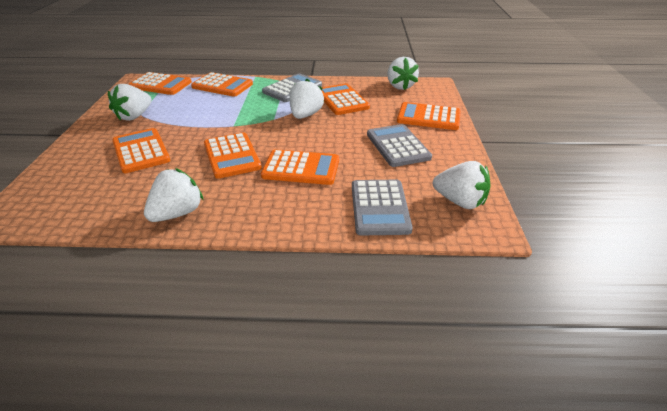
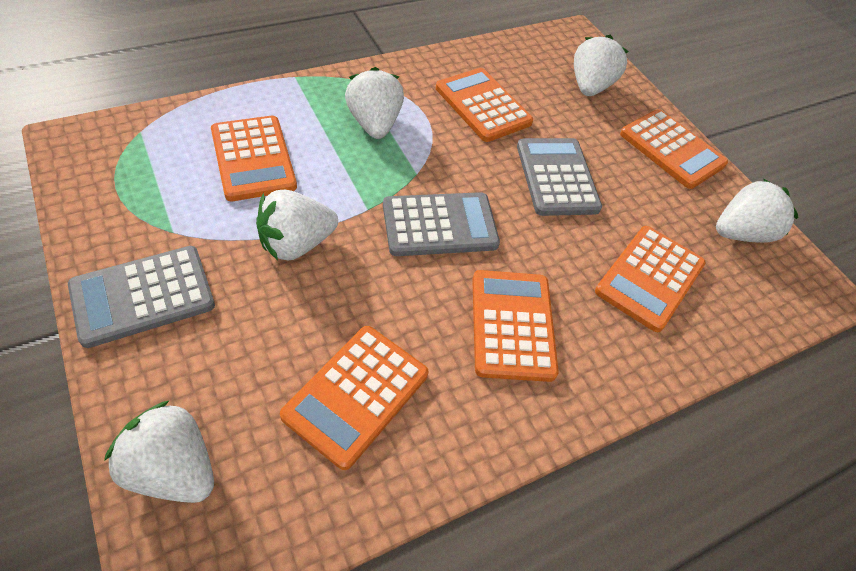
orange calculator: 7 -> 6

